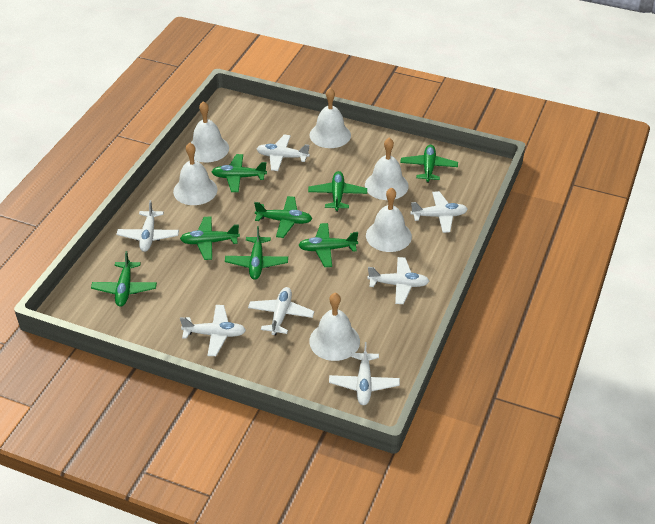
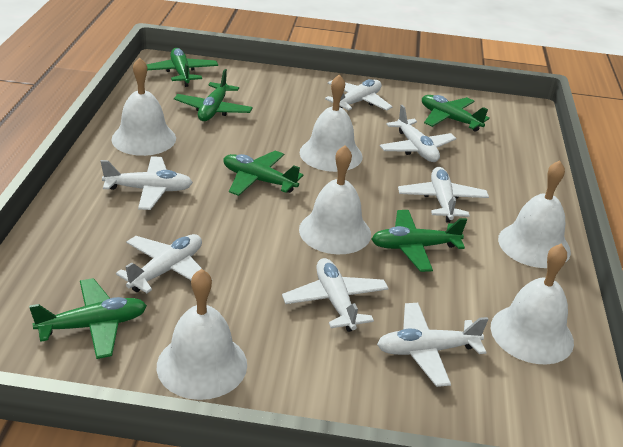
green plane: 8 -> 6

